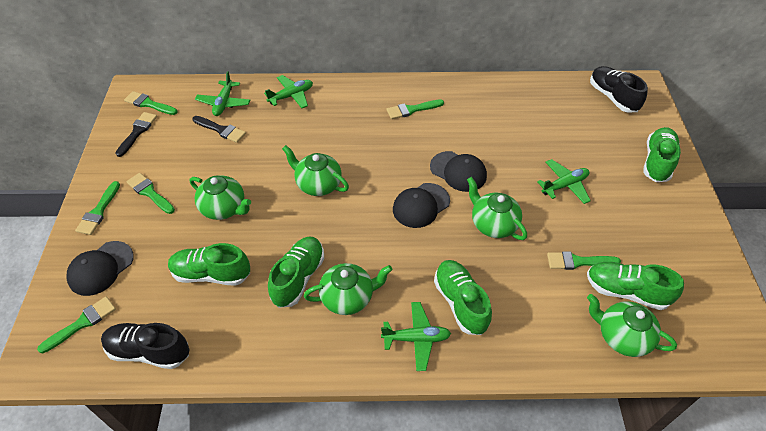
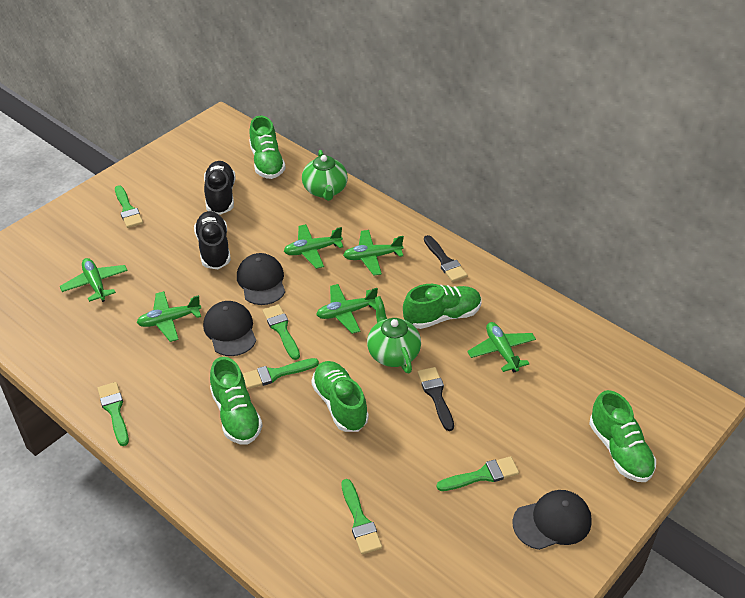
green plane: 4 -> 6
green teapot: 5 -> 2

